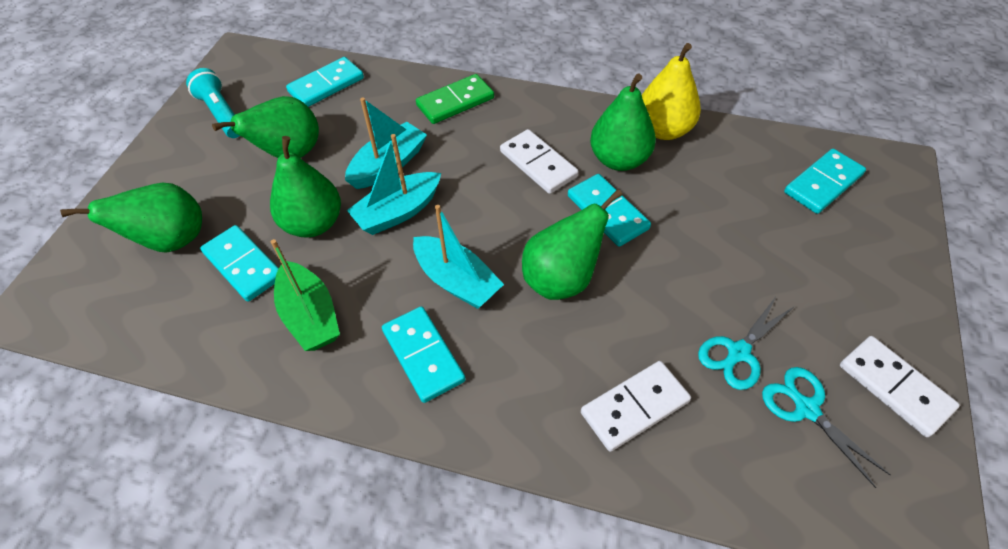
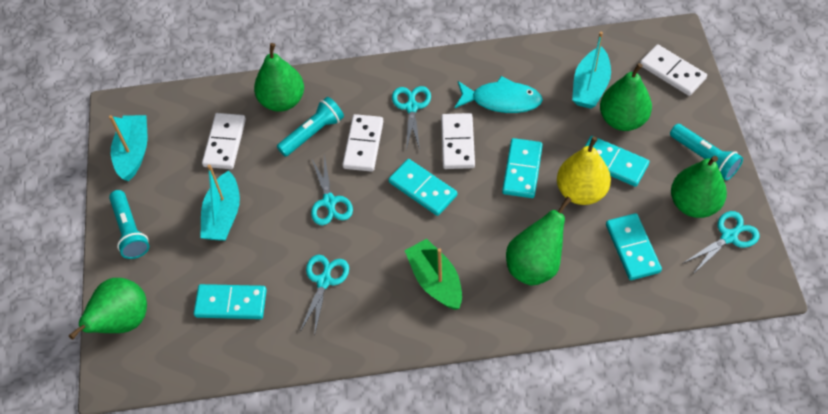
green domino: 1 -> 0
turquoise fish: 0 -> 1
turquoise flashlight: 1 -> 3
turquoise scissors: 2 -> 4
white domino: 3 -> 4

